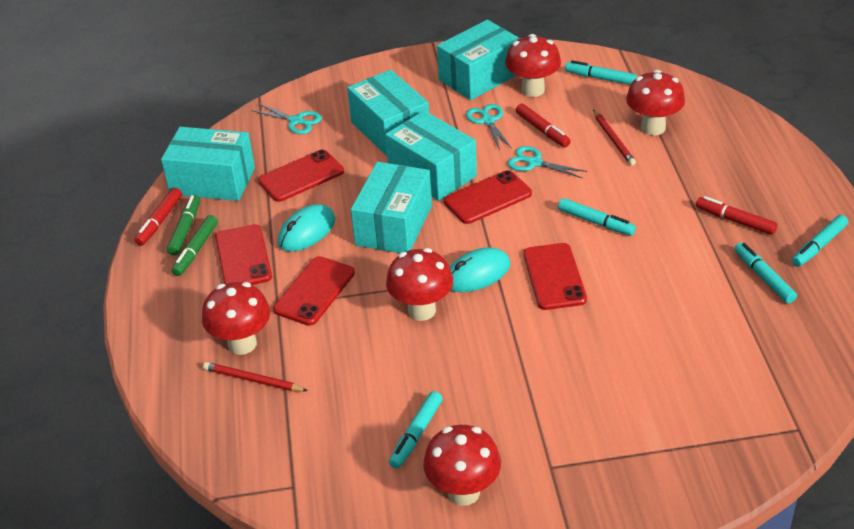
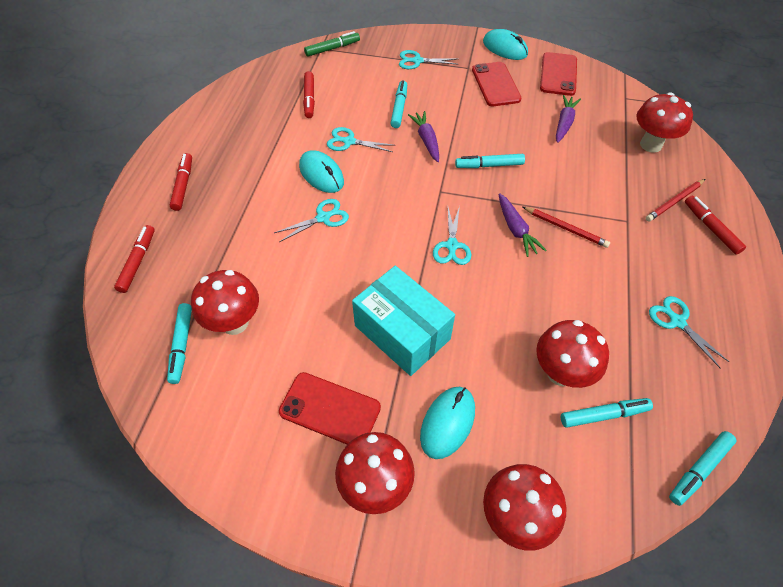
green marker: 2 -> 1
purple carrot: 0 -> 3
red marker: 3 -> 4
red phone: 5 -> 3
turquoise box: 5 -> 1
turquoise mouse: 2 -> 3
turquoise scissors: 3 -> 5

